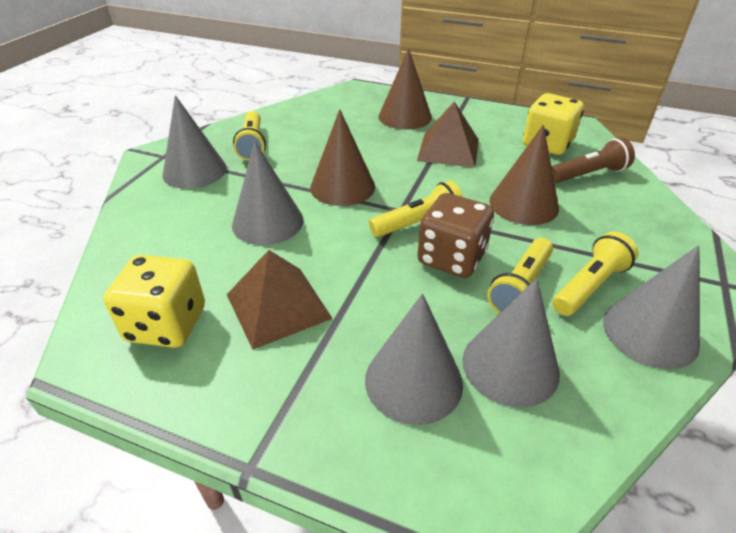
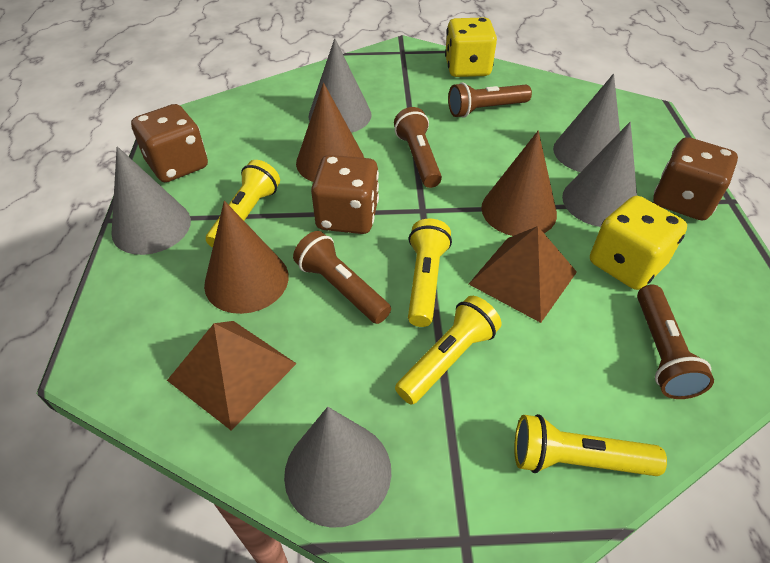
brown dice: 1 -> 3
brown flashlight: 1 -> 4

